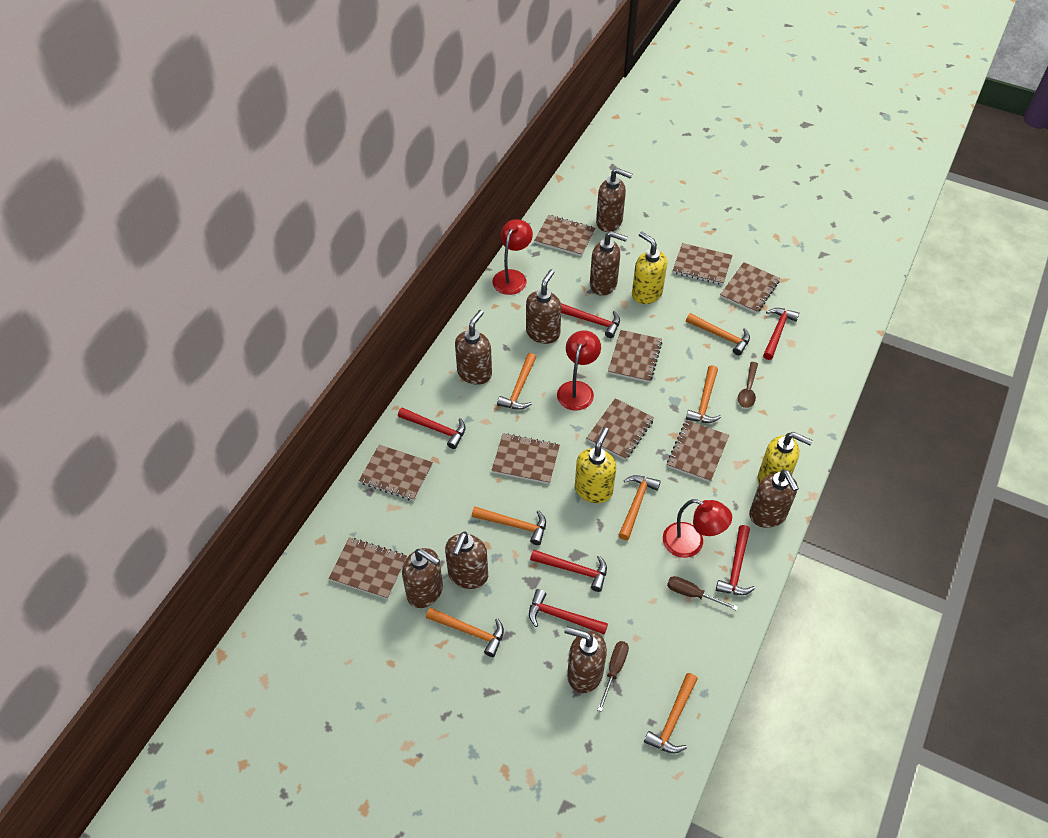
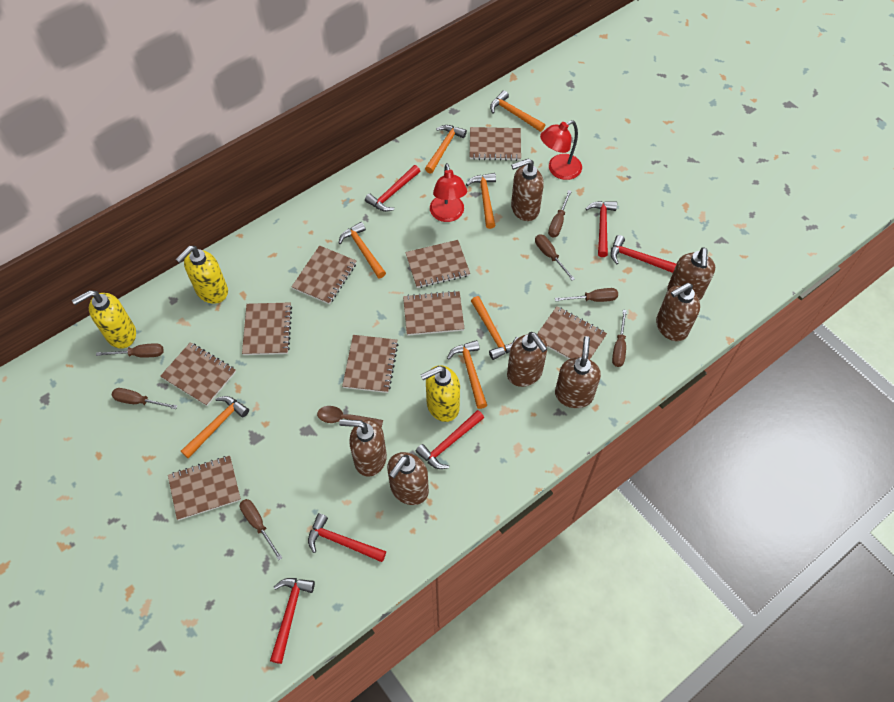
brown screwdriver: 2 -> 7
brown soap dispenser: 8 -> 7
red lamp: 3 -> 2

